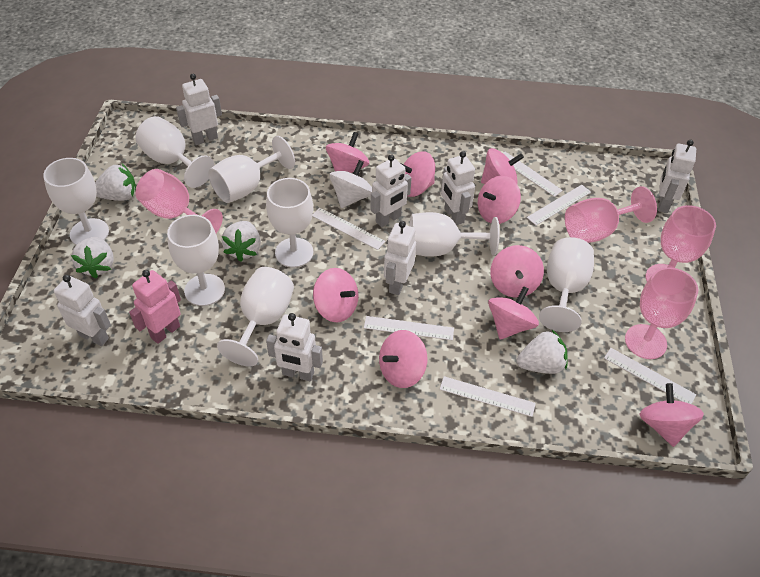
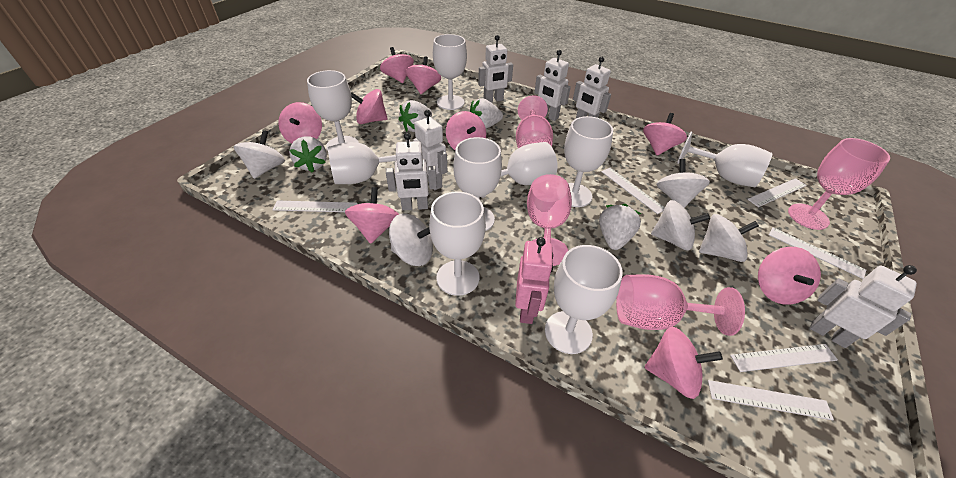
white goblet: 8 -> 9
white robot: 7 -> 6
white spinning top: 1 -> 5

